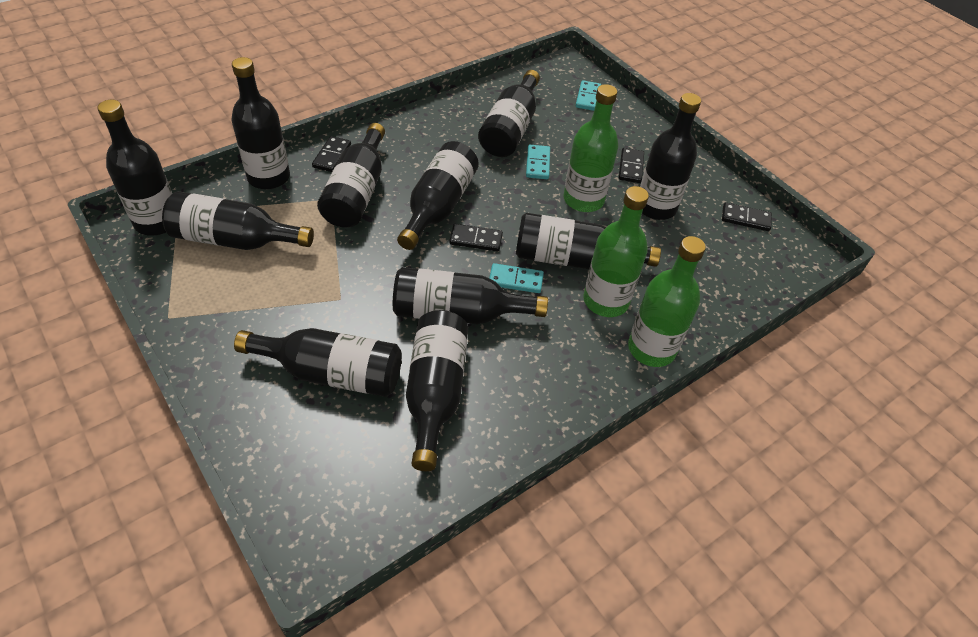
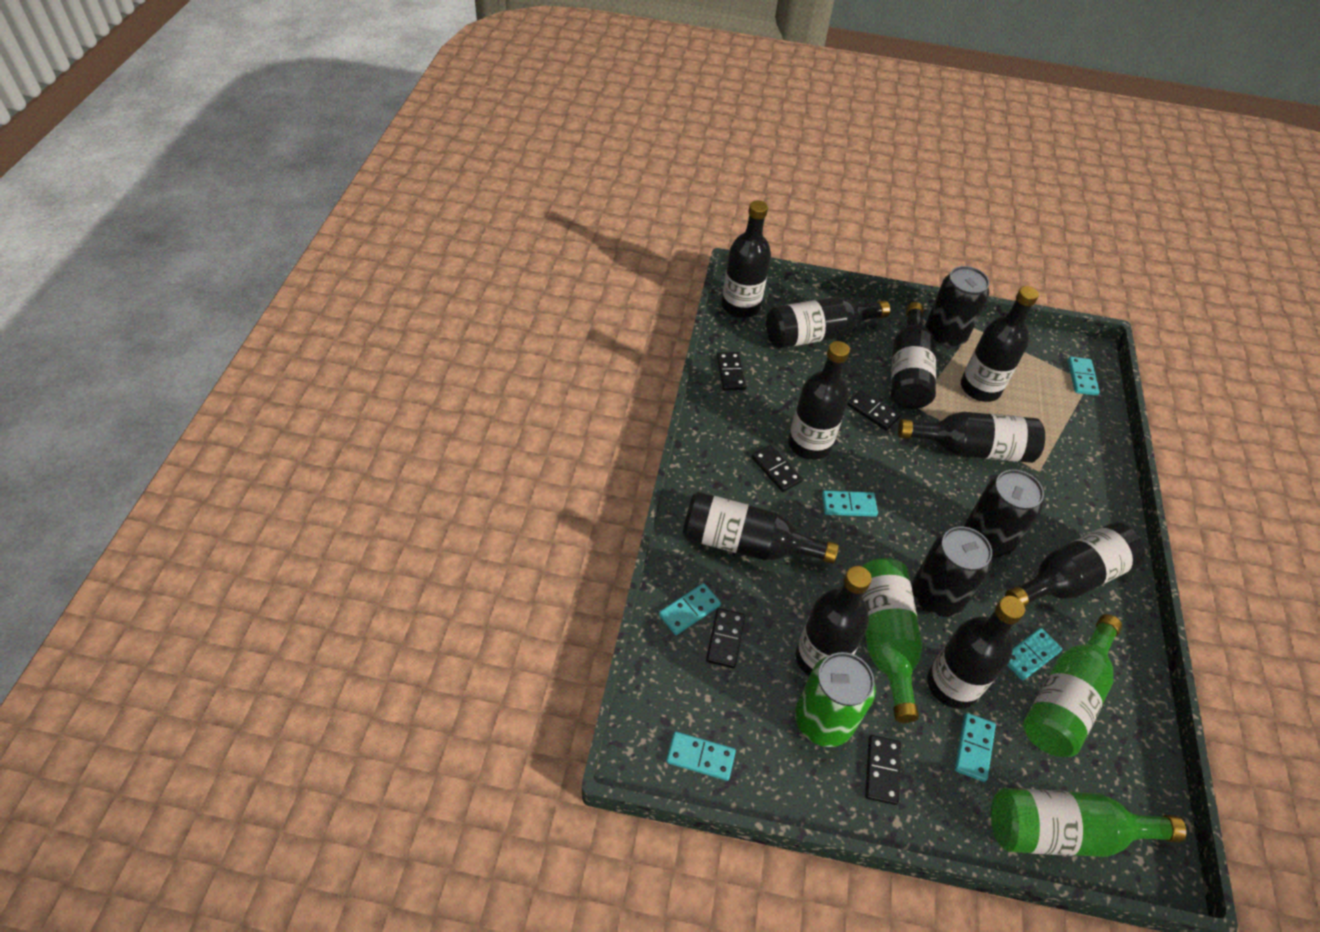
black bottle: 11 -> 10
black can: 0 -> 3
black domino: 4 -> 5
green can: 0 -> 1
turquoise domino: 3 -> 6

